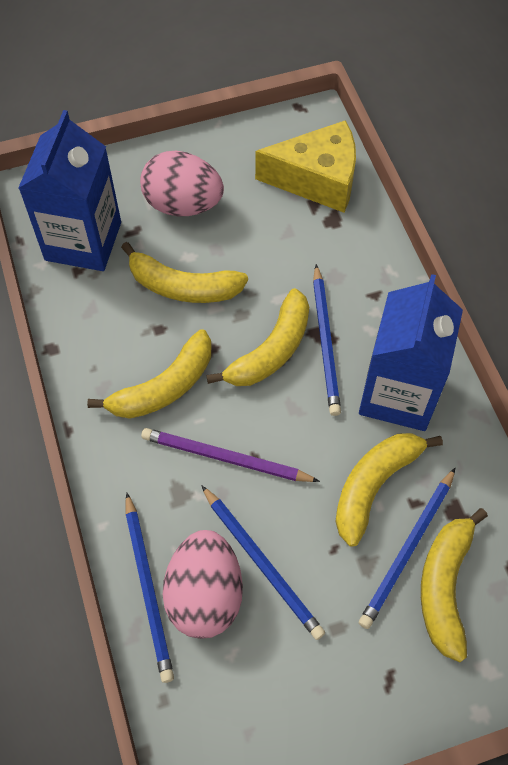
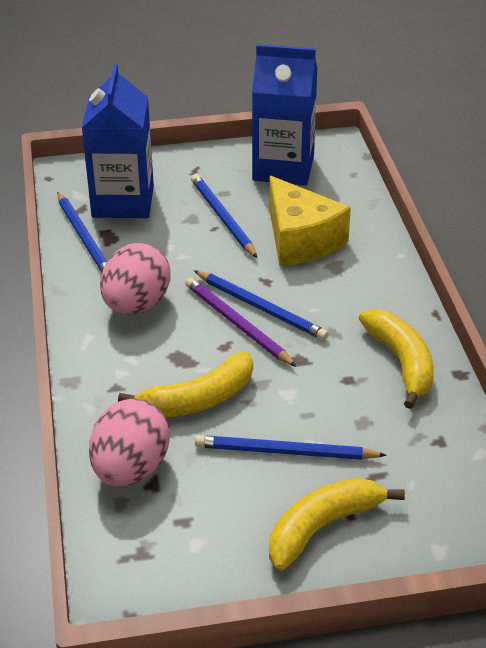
yellow banana: 5 -> 3

